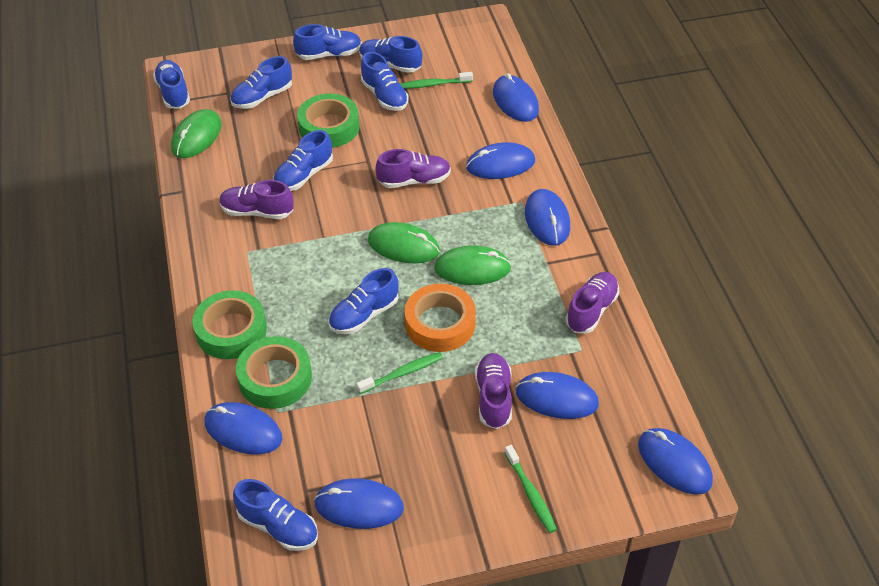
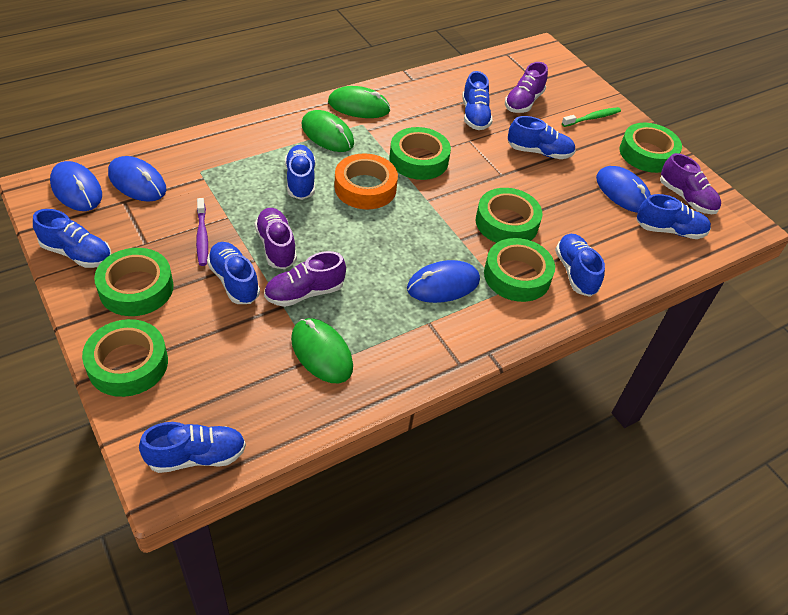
blue mouse: 7 -> 4
green tape: 3 -> 6
green toothbrush: 3 -> 1
purple toothbrush: 0 -> 1

